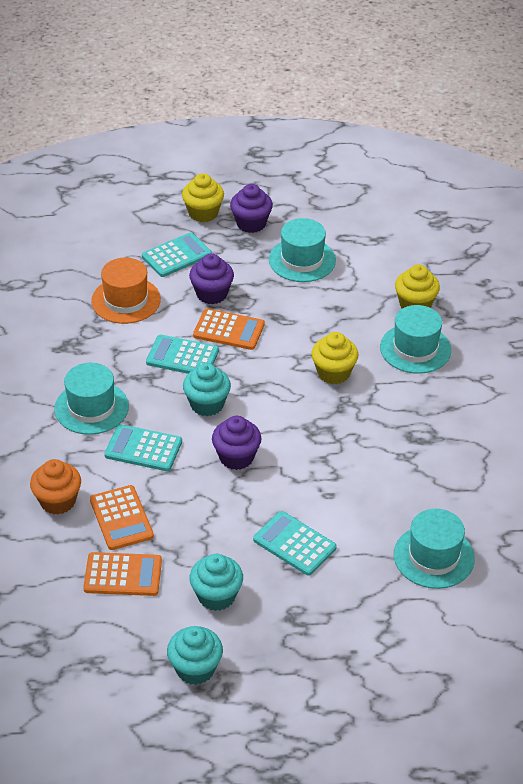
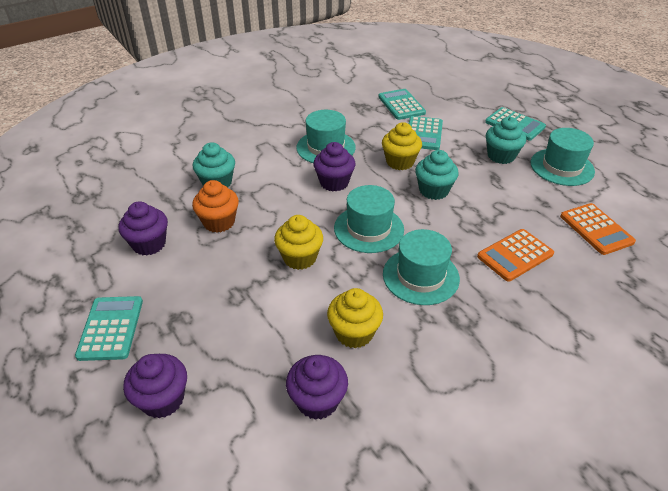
orange calculator: 3 -> 2
orange hat: 1 -> 0
purple cupcake: 3 -> 4

